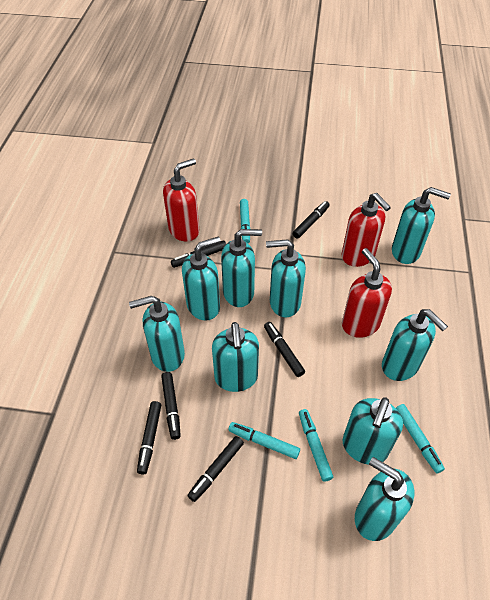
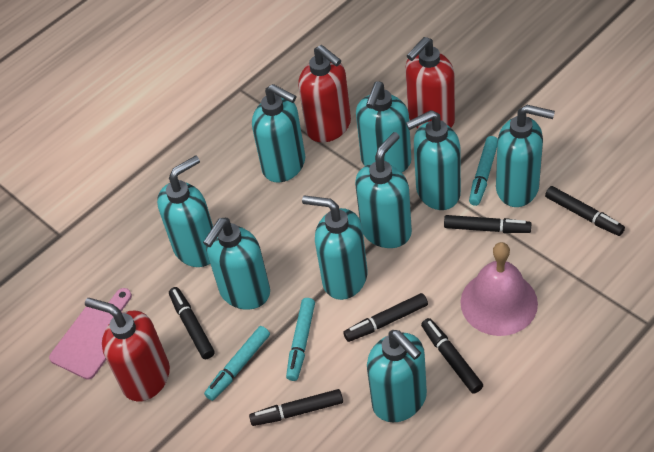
pink bell: 0 -> 1
pink cutting board: 0 -> 1
turquoise marker: 4 -> 3

